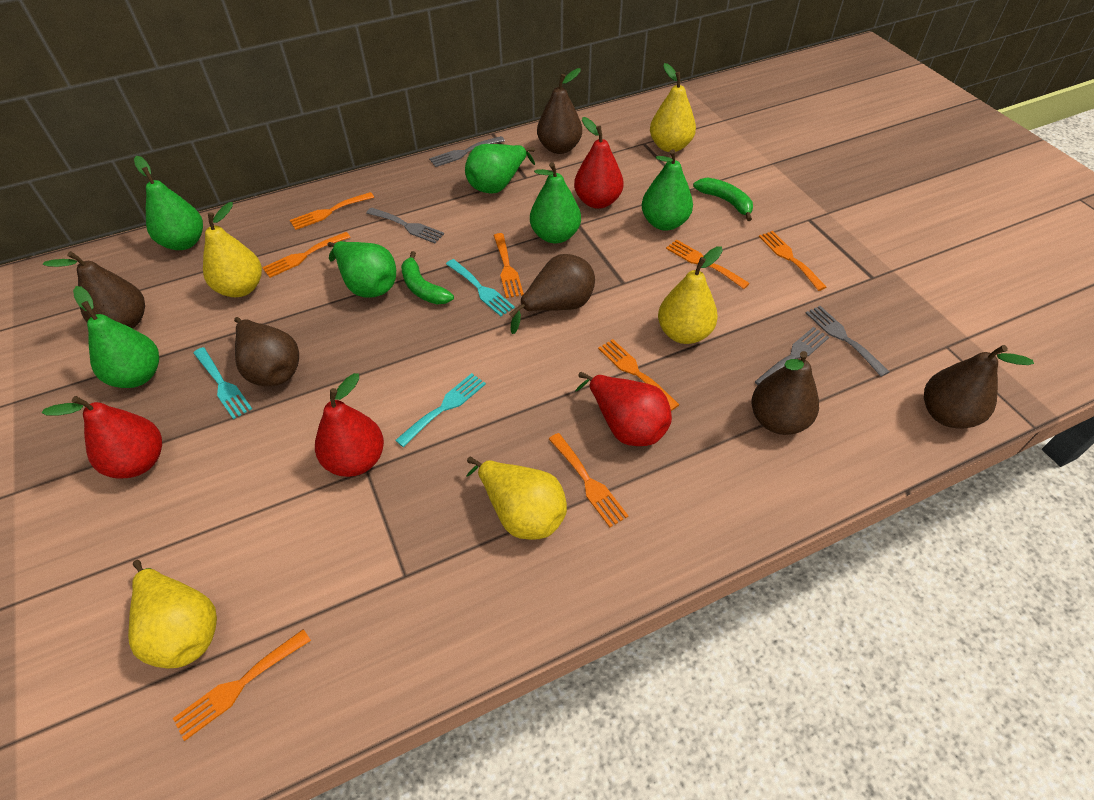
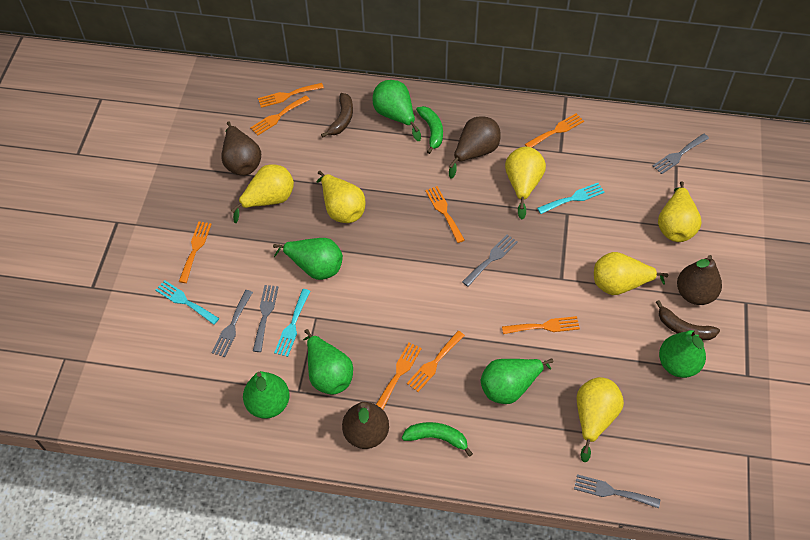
brown banana: 0 -> 2
brown pear: 6 -> 4
grey fork: 4 -> 5
red pear: 4 -> 0
yellow pear: 5 -> 6

